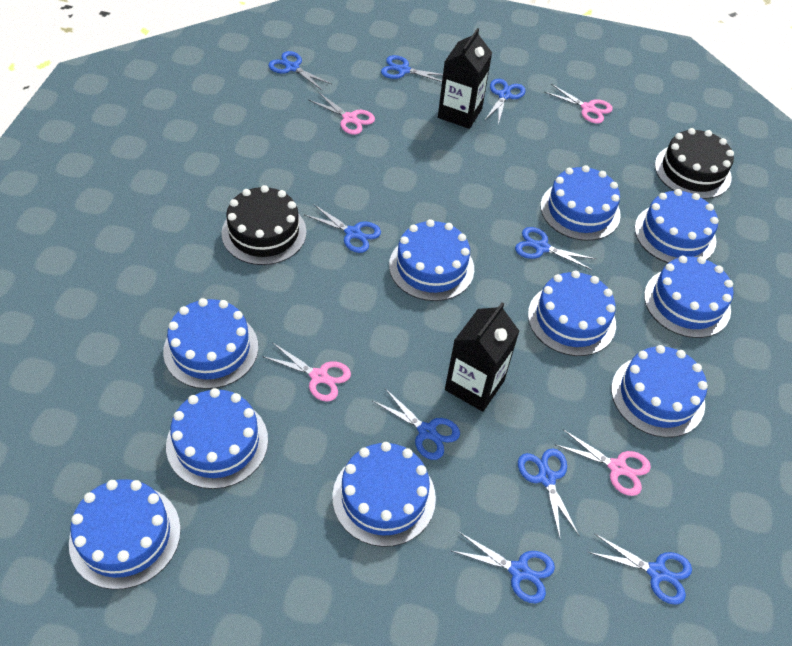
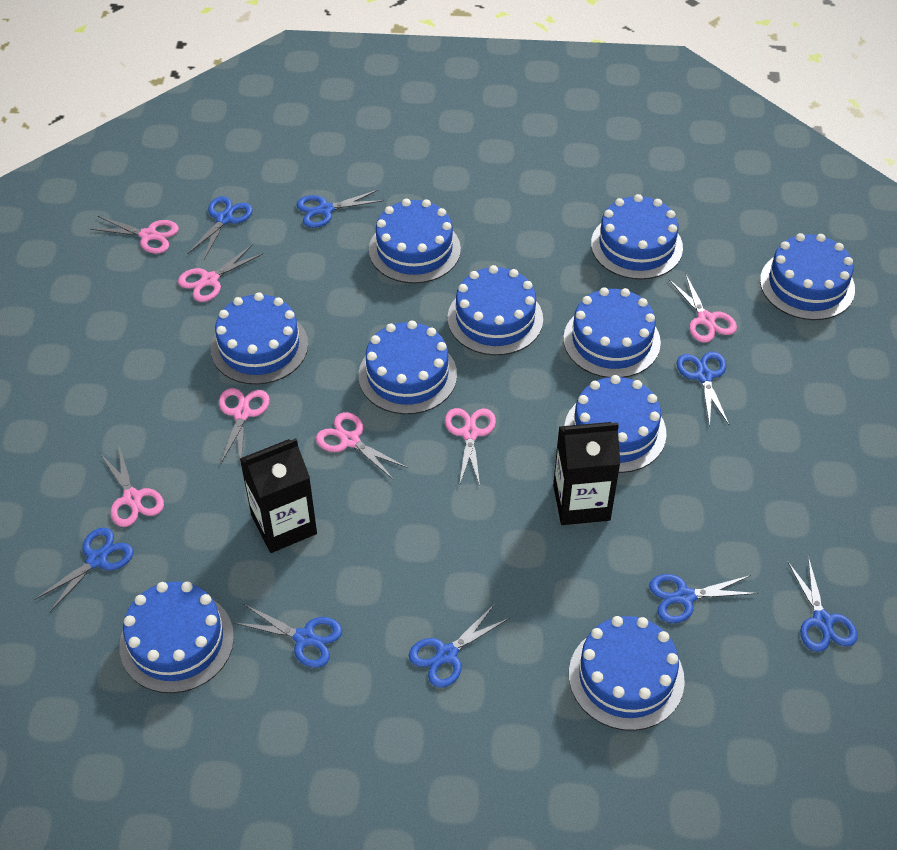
black cake: 2 -> 0
blue scissors: 9 -> 8
pink scissors: 4 -> 7

